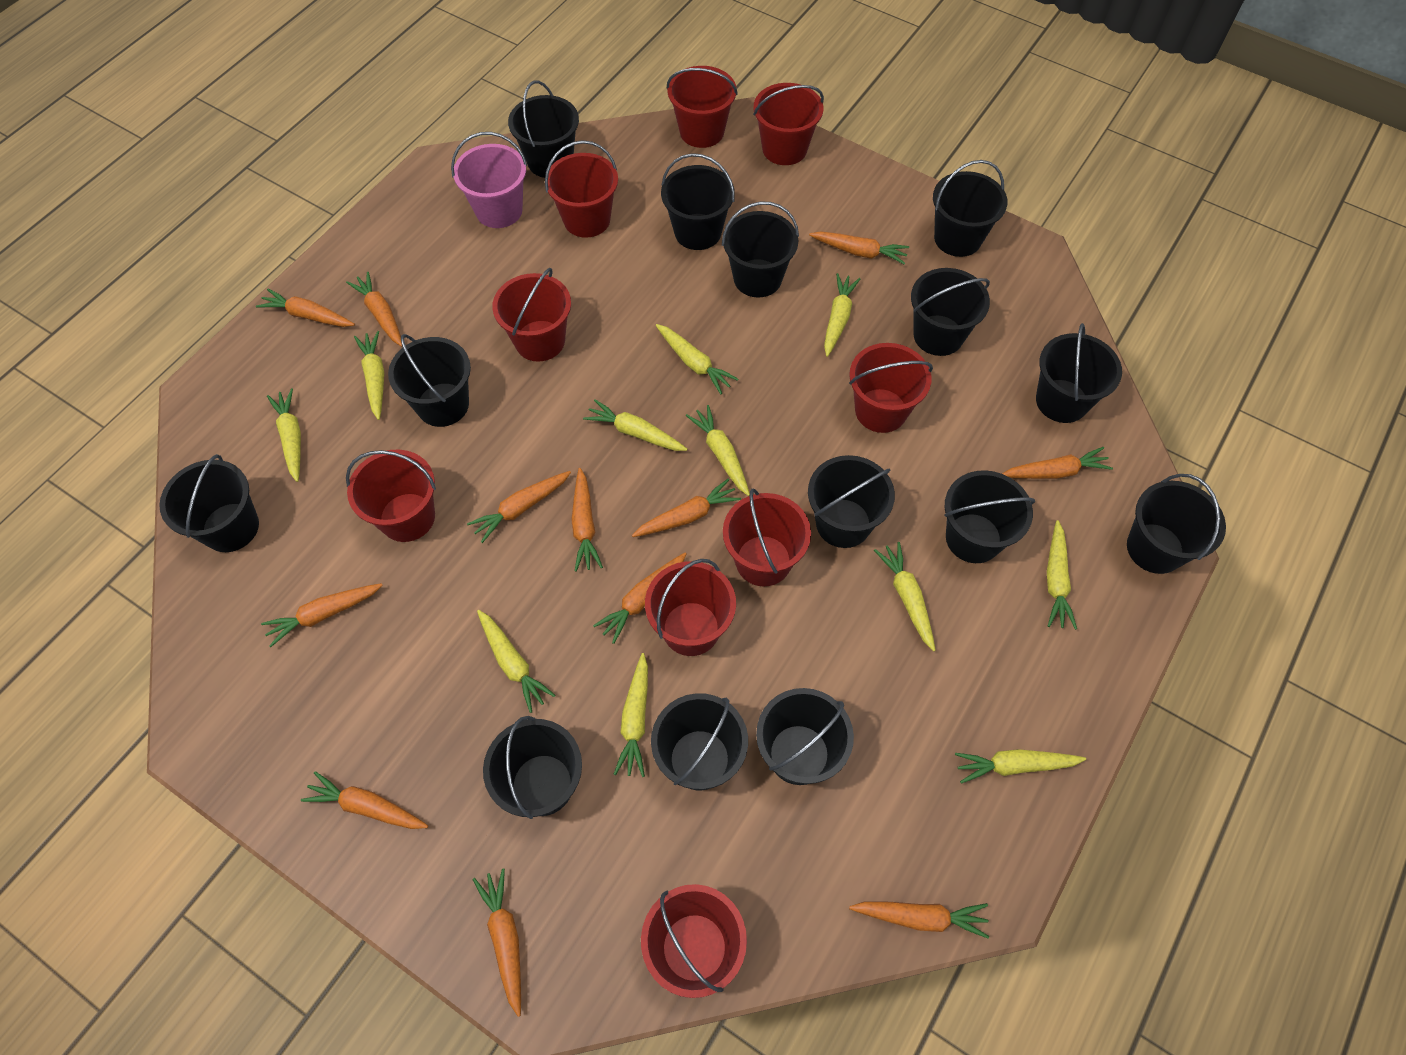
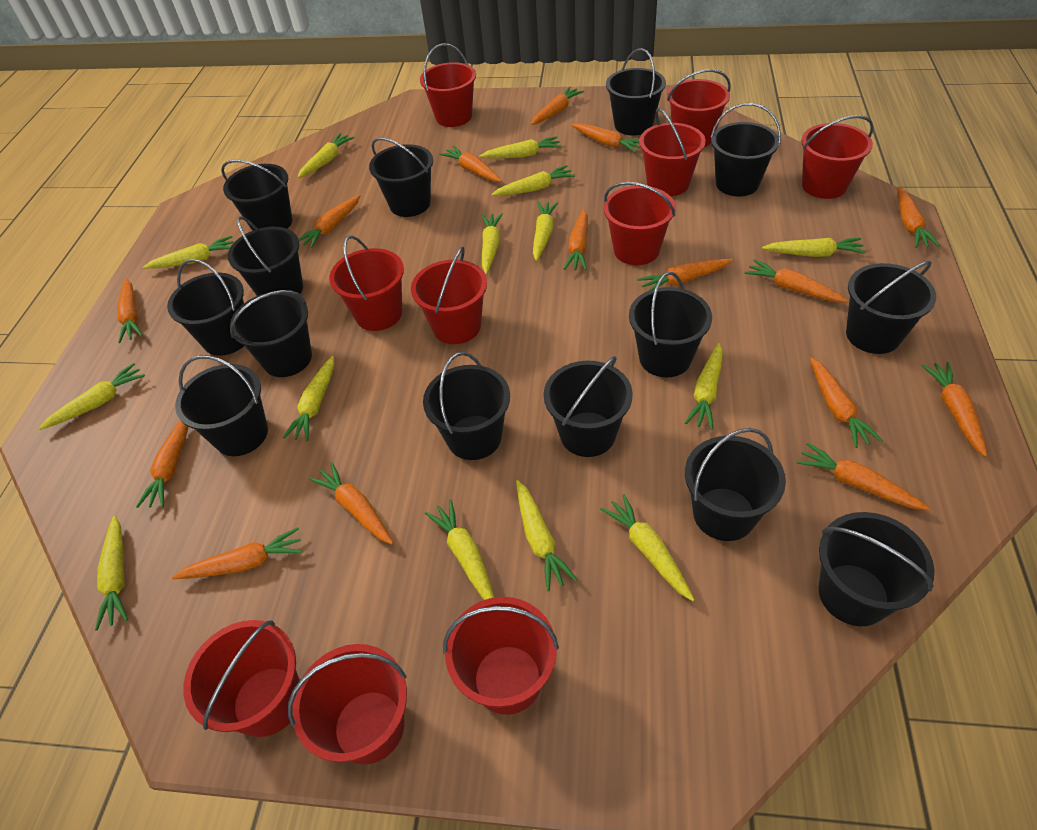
orange carrot: 12 -> 15
pink bucket: 1 -> 0
red bucket: 9 -> 10
yellow carrot: 11 -> 14

